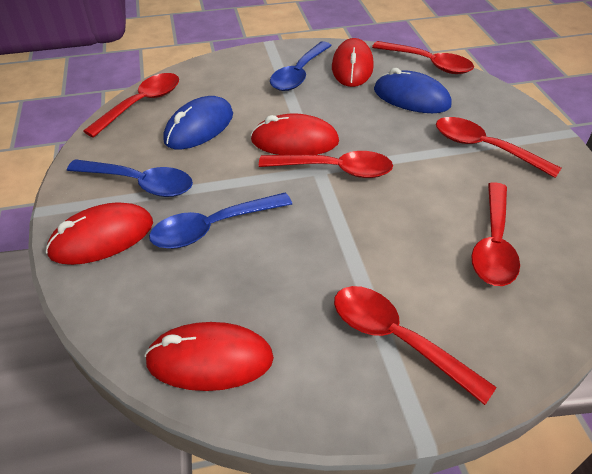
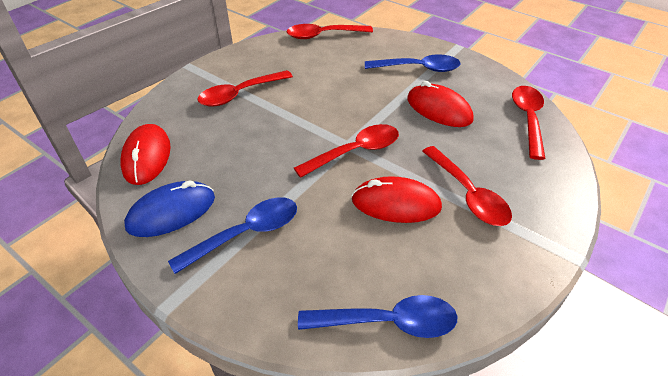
blue mouse: 2 -> 1
red mouse: 4 -> 3
red spoon: 6 -> 5

